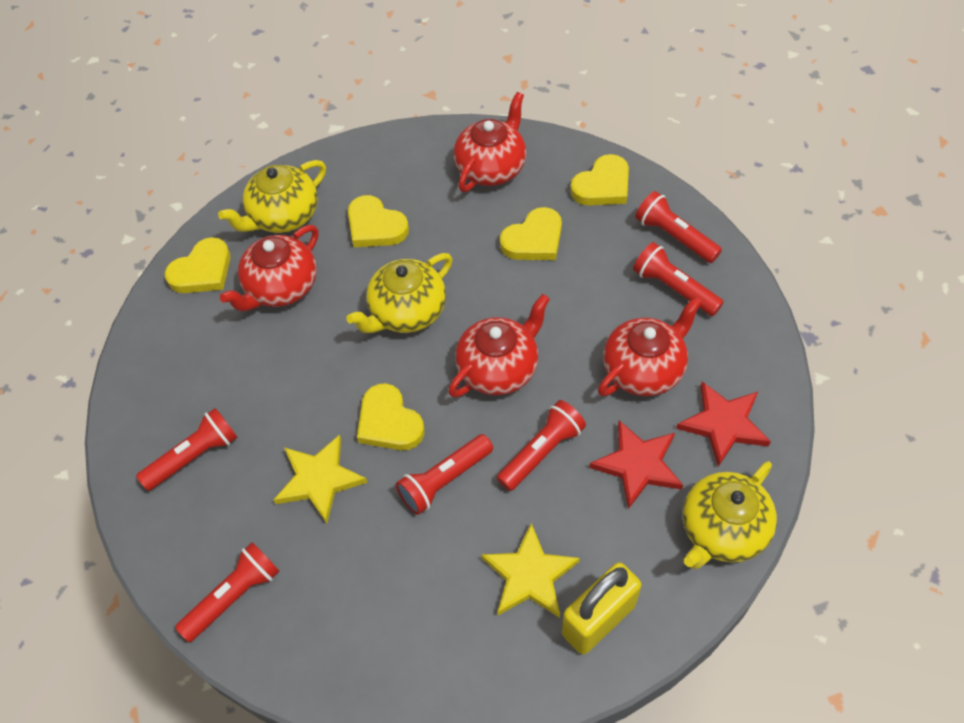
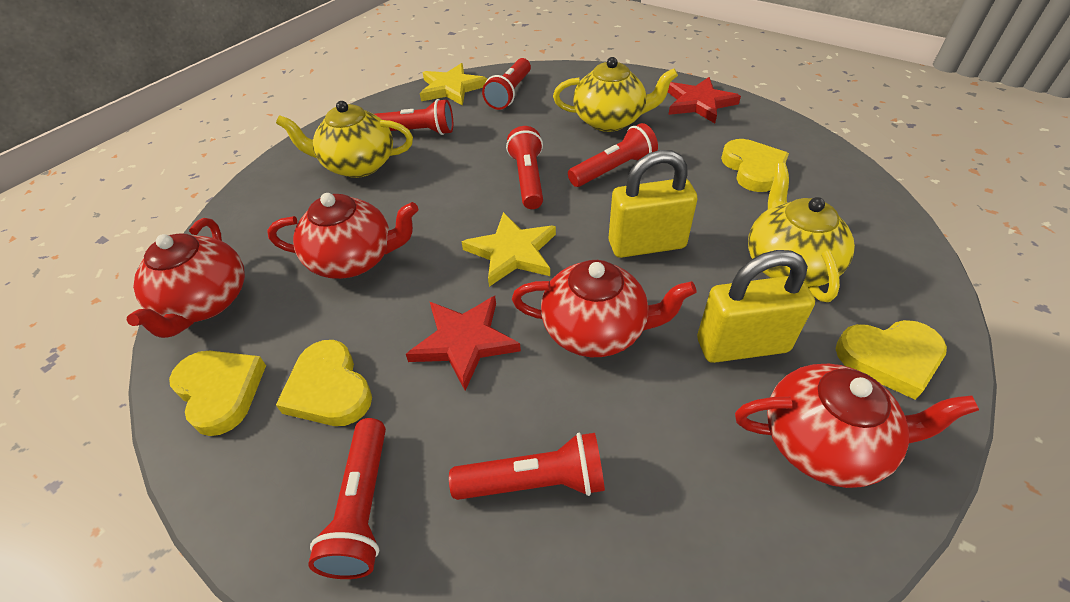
yellow heart: 5 -> 4
yellow padlock: 1 -> 2

